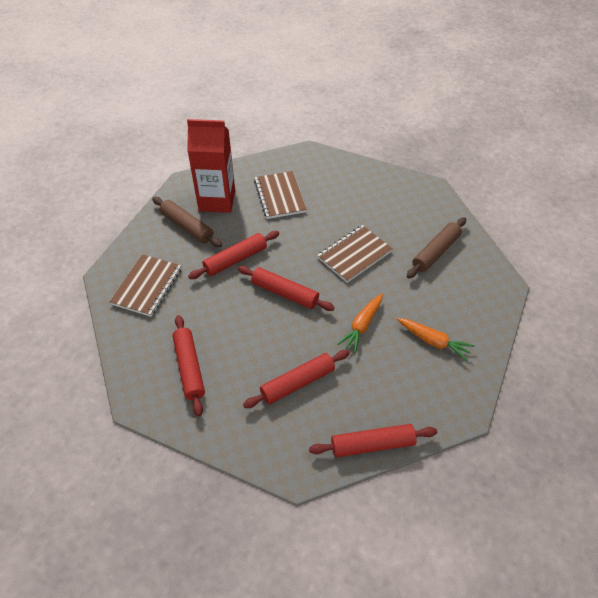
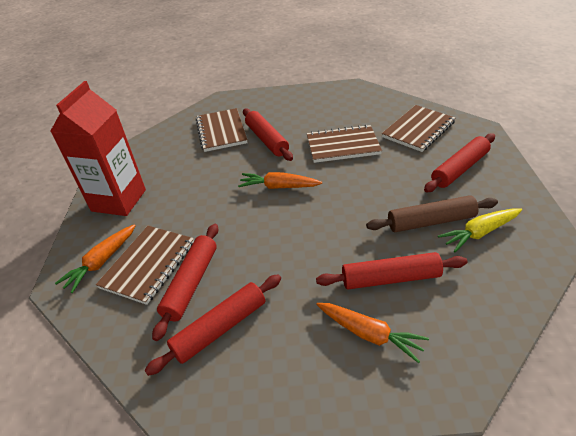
brown notebook: 3 -> 4
brown rolling pin: 2 -> 1
orange carrot: 2 -> 3
yellow carrot: 0 -> 1

